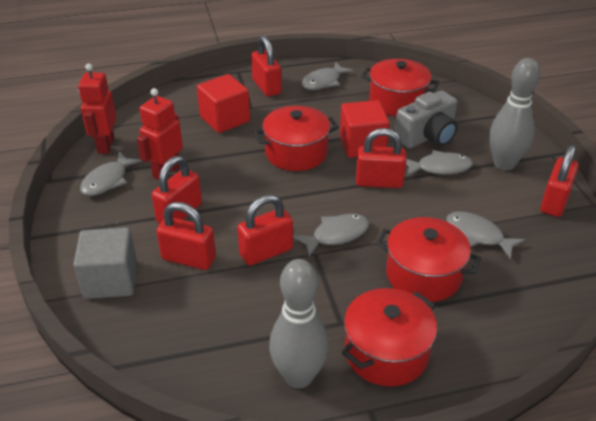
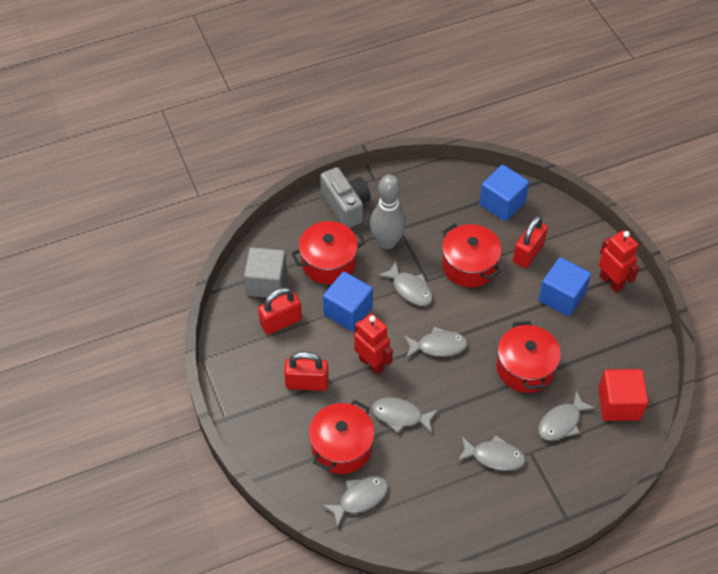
blue cube: 0 -> 3
grey bowling pin: 2 -> 1
grey fish: 5 -> 6
red cube: 2 -> 1
red padlock: 6 -> 3

